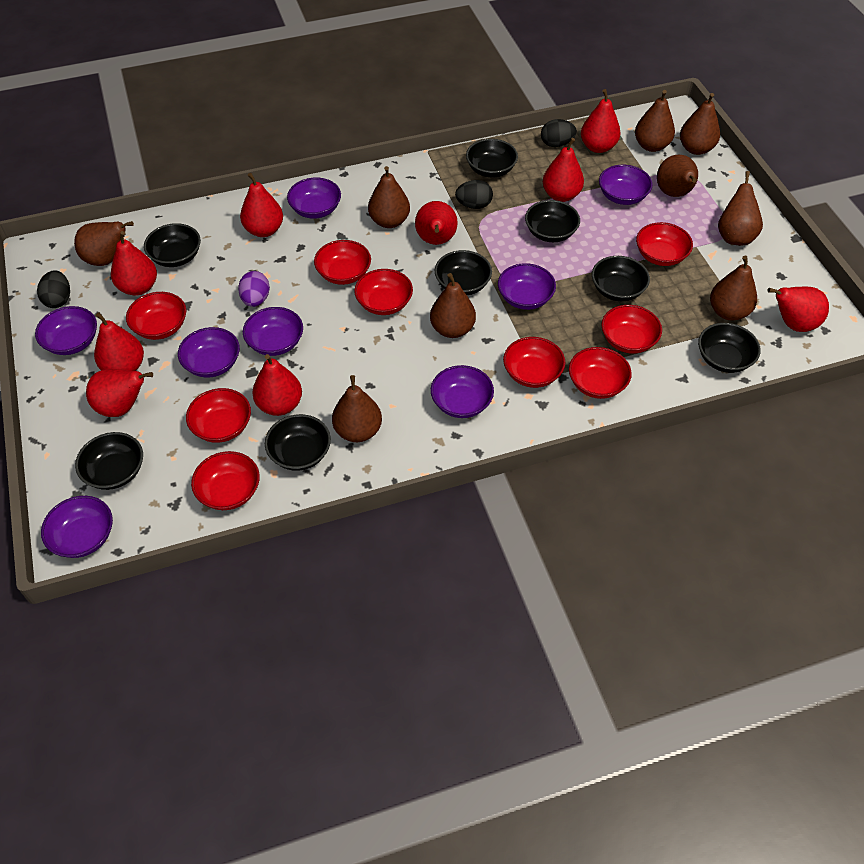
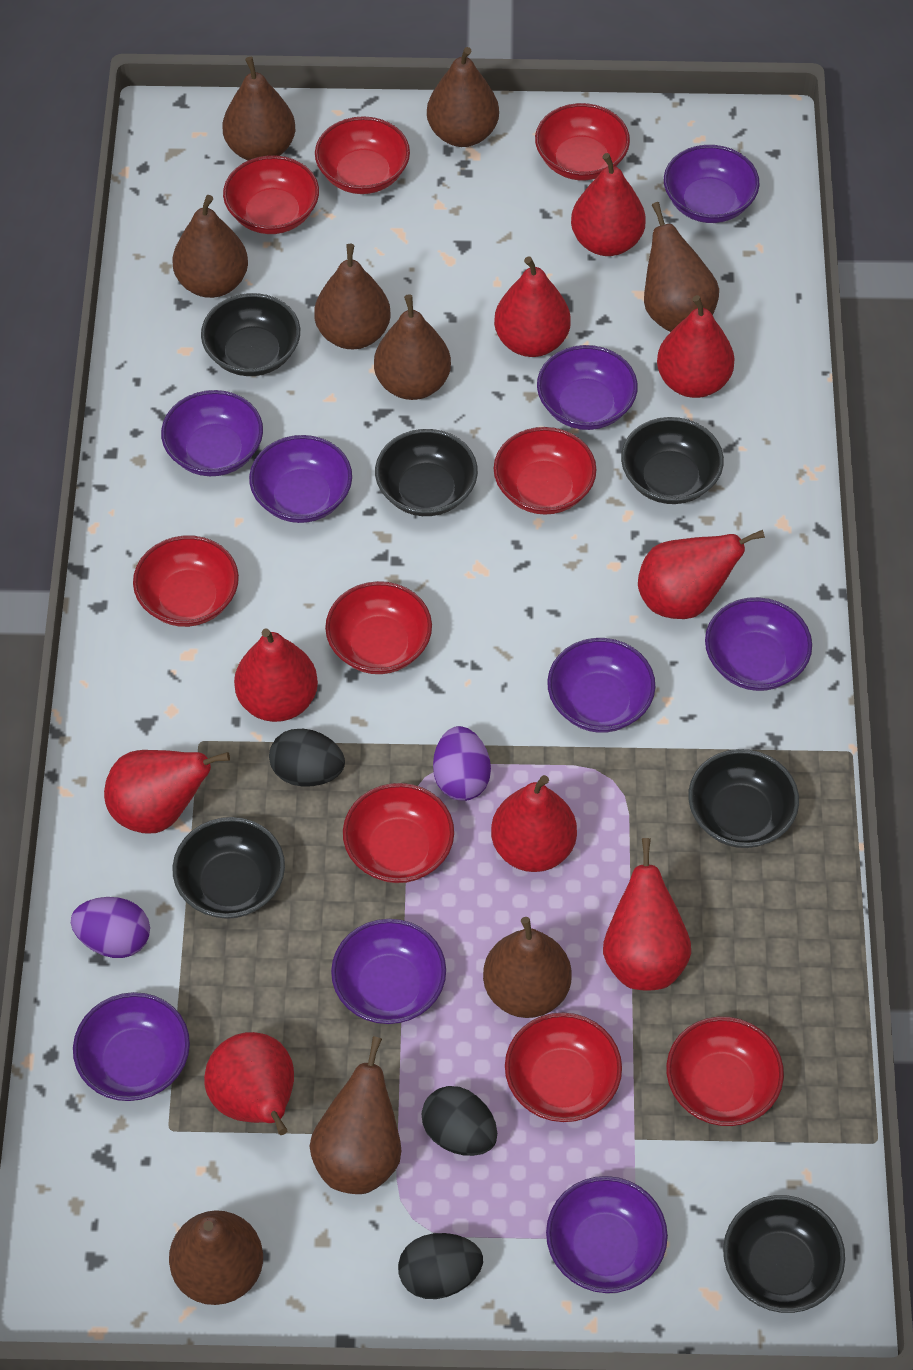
black bowl: 8 -> 6
purple bowl: 8 -> 9
purple egg: 1 -> 2

